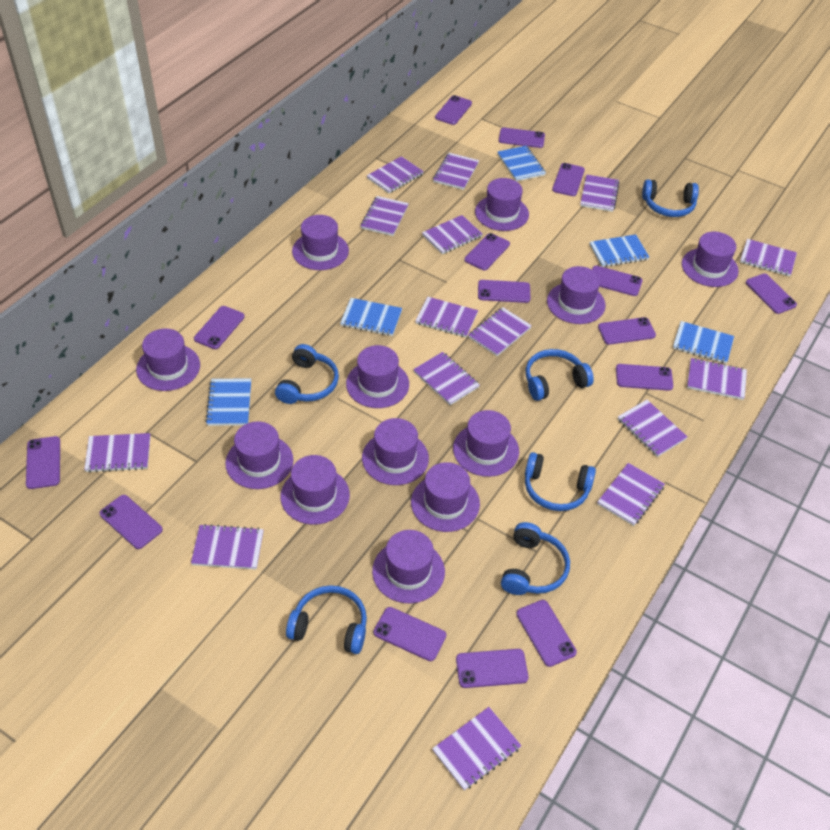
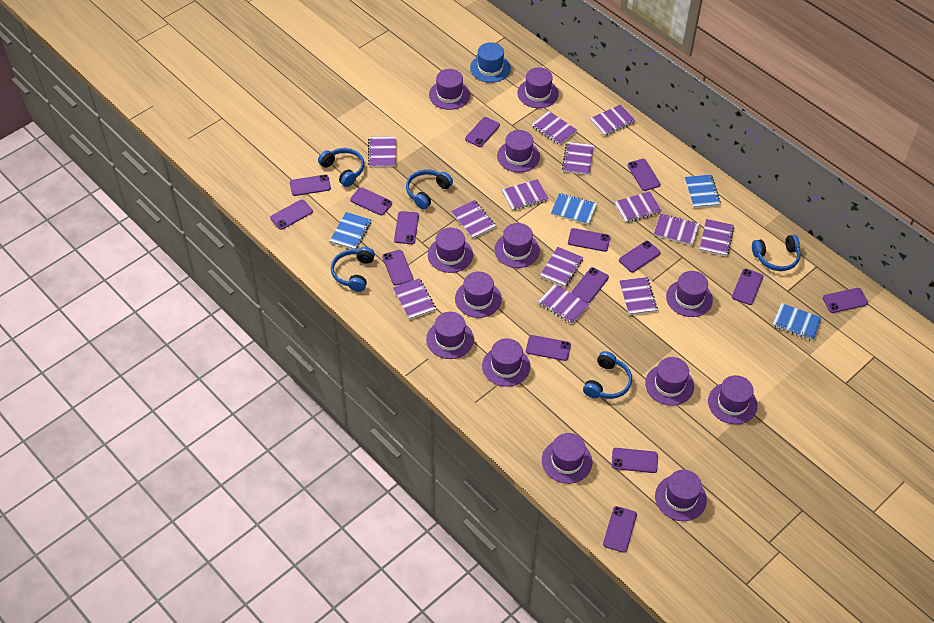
blue hat: 0 -> 1
blue headphones: 6 -> 5
blue notebook: 5 -> 4
purple hat: 12 -> 13
purple notebook: 15 -> 13

